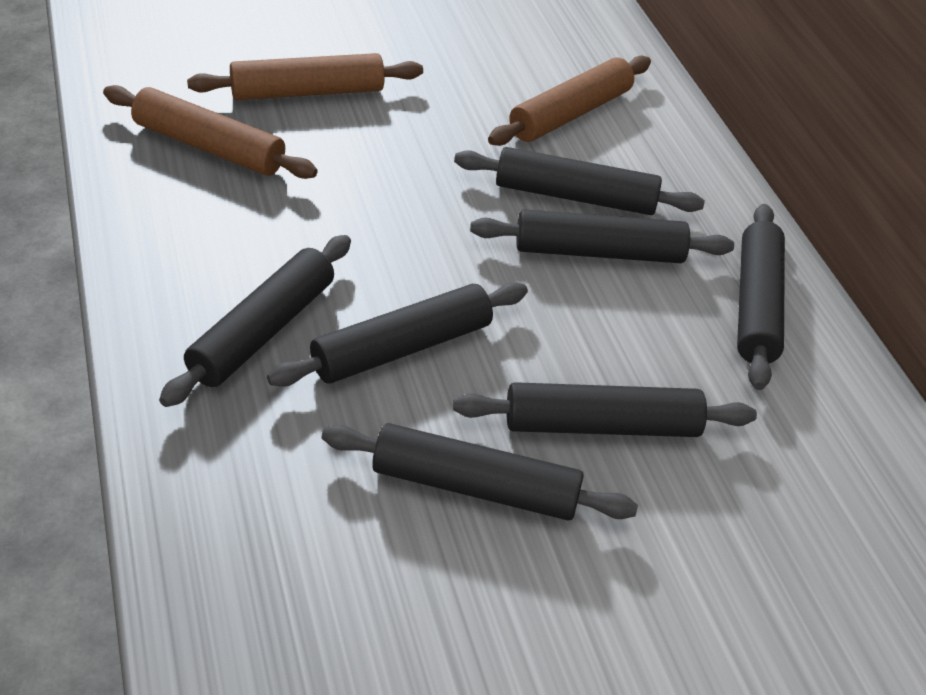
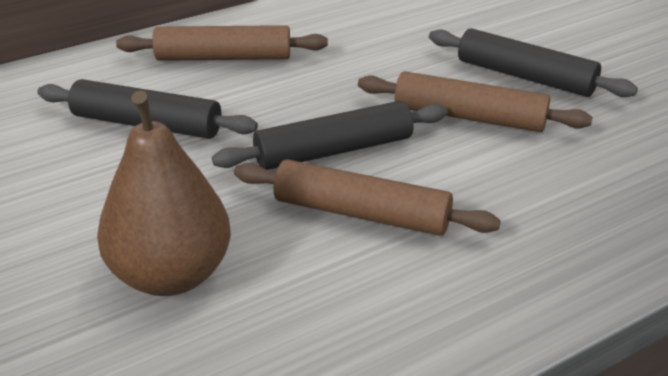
black rolling pin: 7 -> 3
brown pear: 0 -> 1

